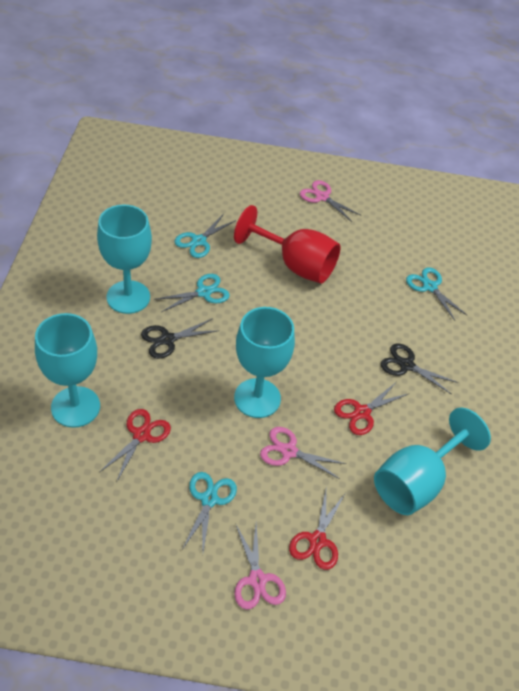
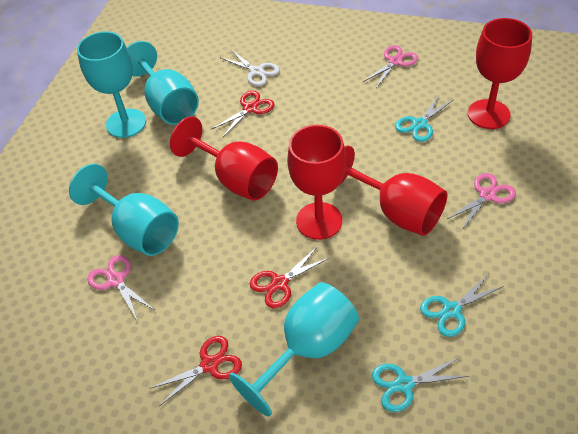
black scissors: 2 -> 0
red goblet: 1 -> 4
turquoise scissors: 4 -> 3
white scissors: 0 -> 1

